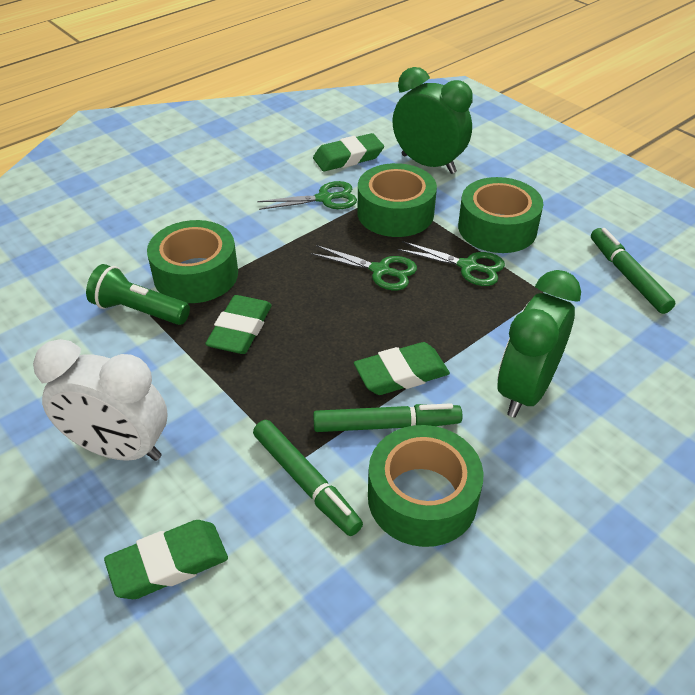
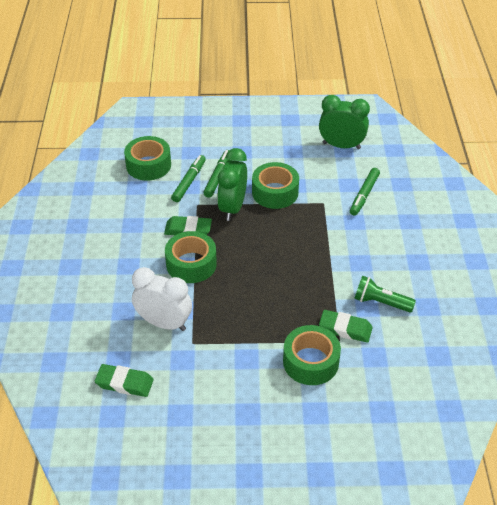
green eraser: 4 -> 3
green scissors: 3 -> 0

